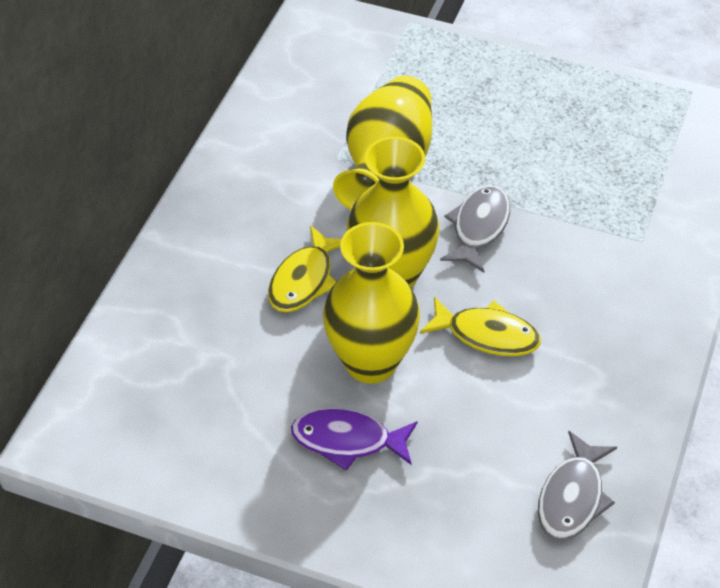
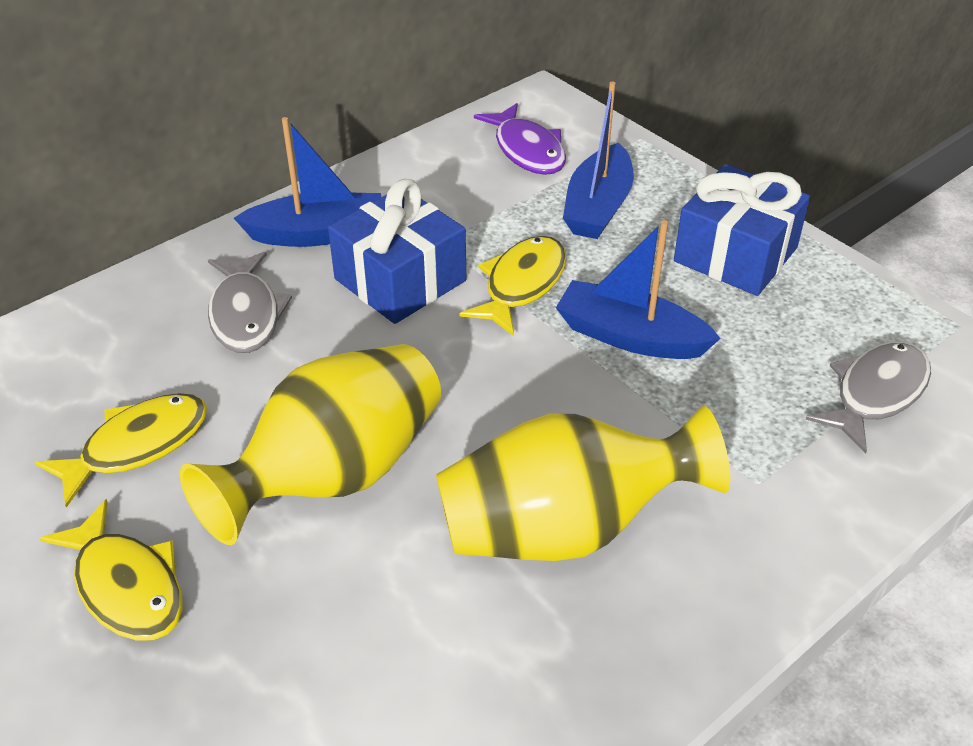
blue boat: 0 -> 3
blue gift: 0 -> 2
yellow fish: 2 -> 3
yellow vase: 3 -> 2

